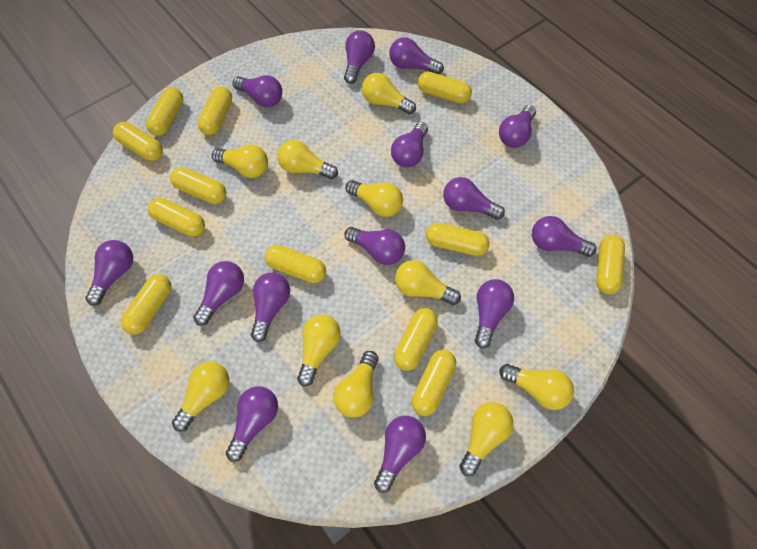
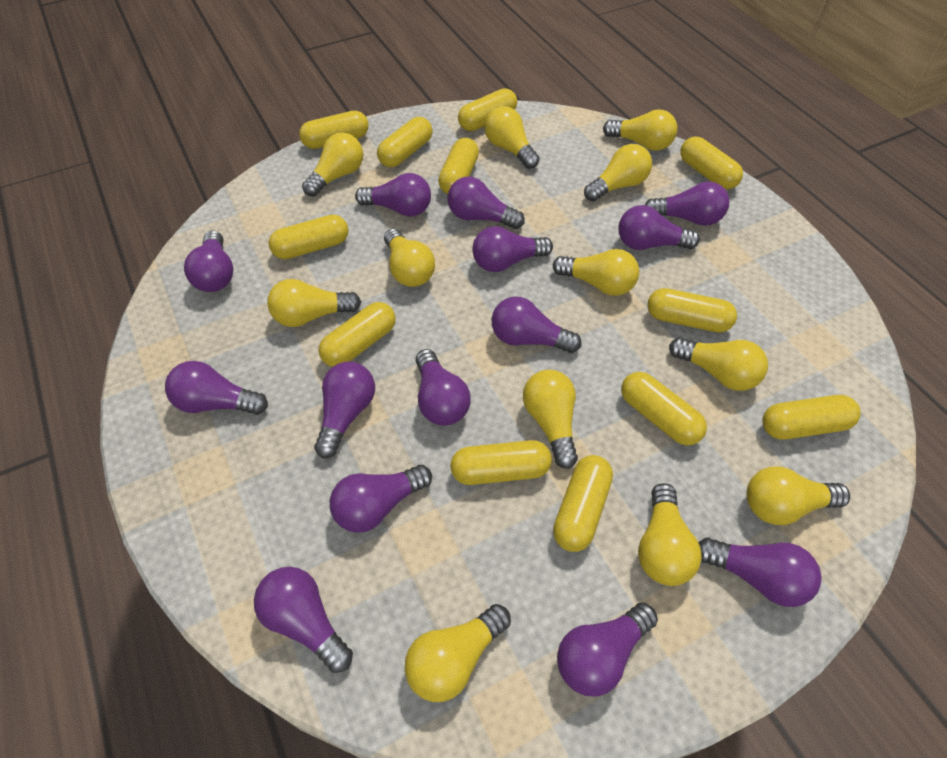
yellow light bulb: 10 -> 12

